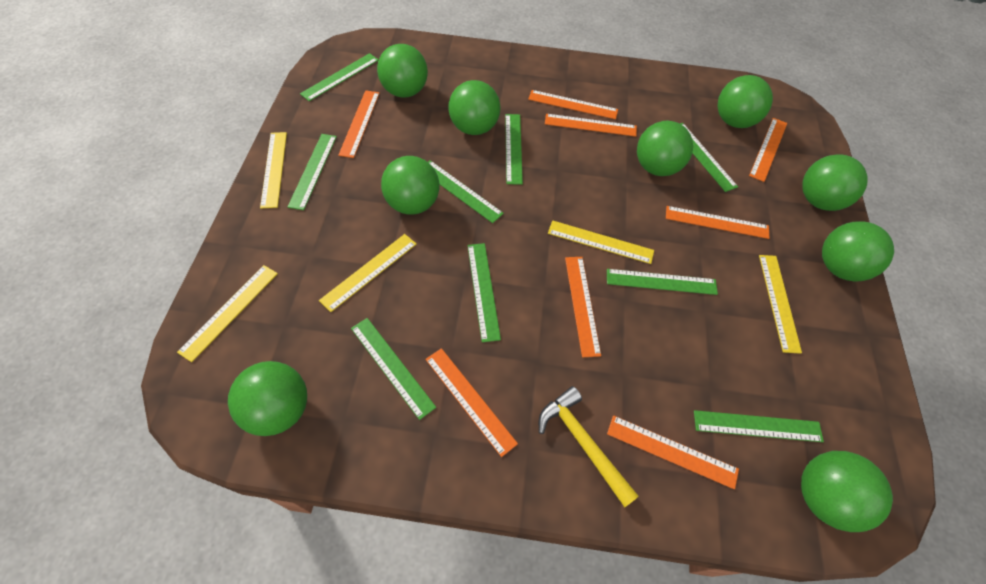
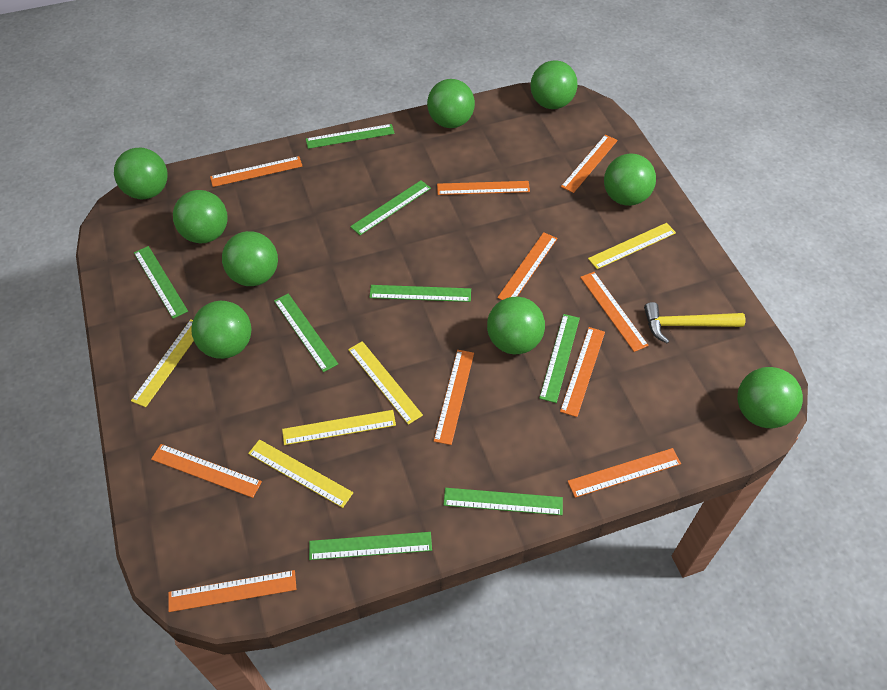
green ruler: 9 -> 8
orange ruler: 8 -> 10

